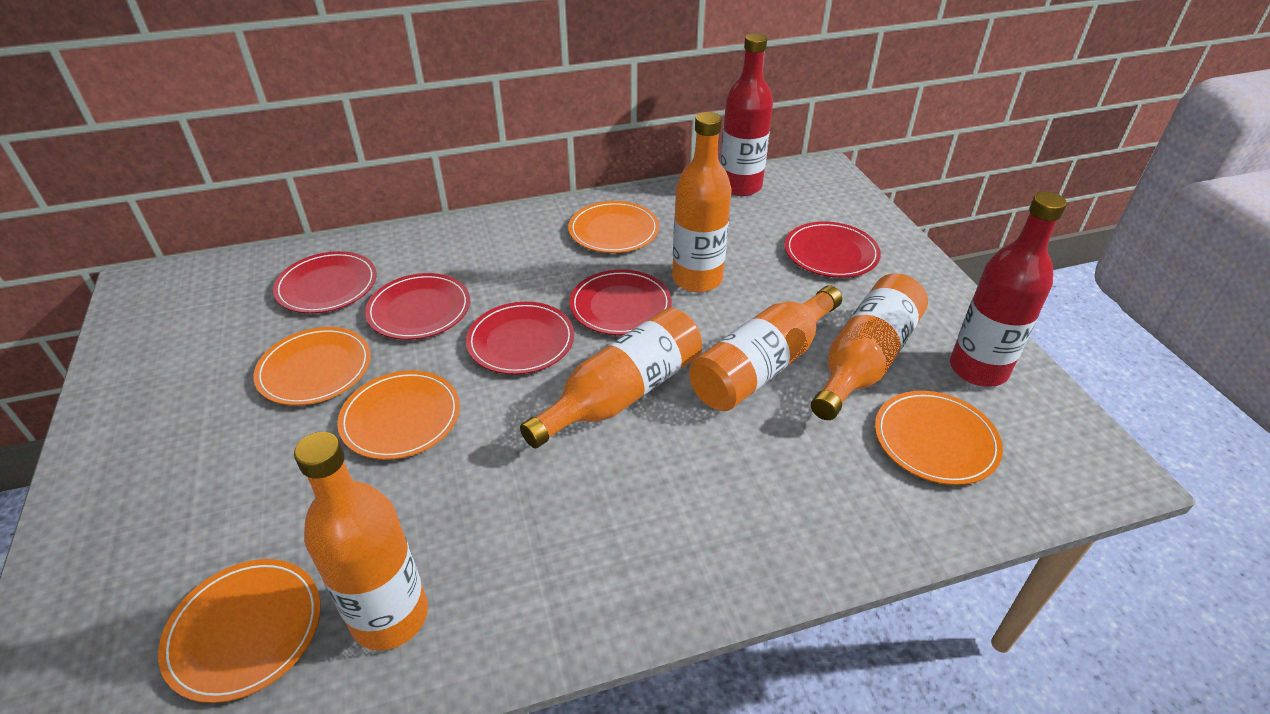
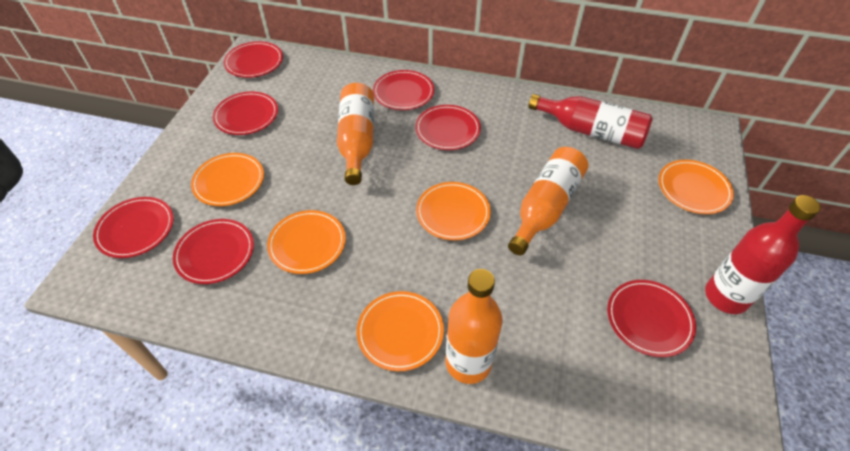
orange bottle: 5 -> 3
red plate: 5 -> 7

